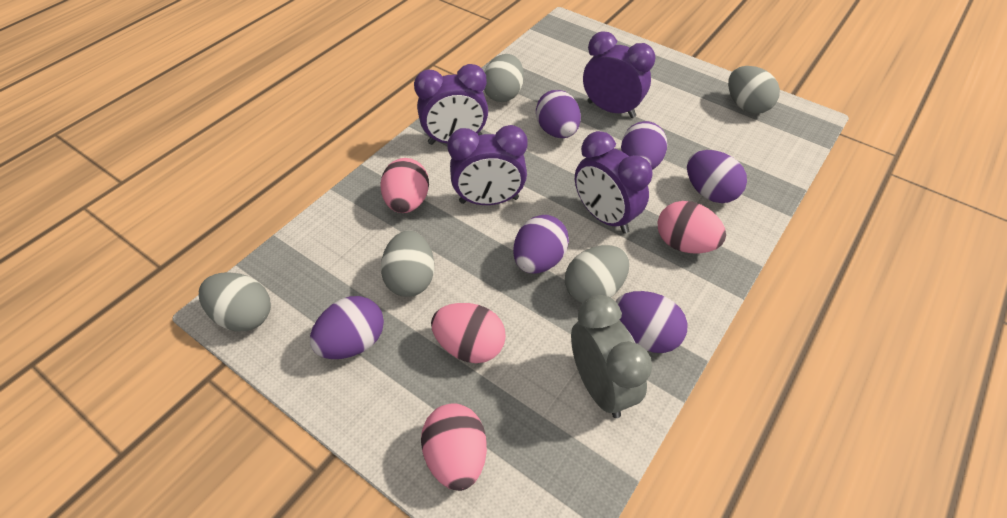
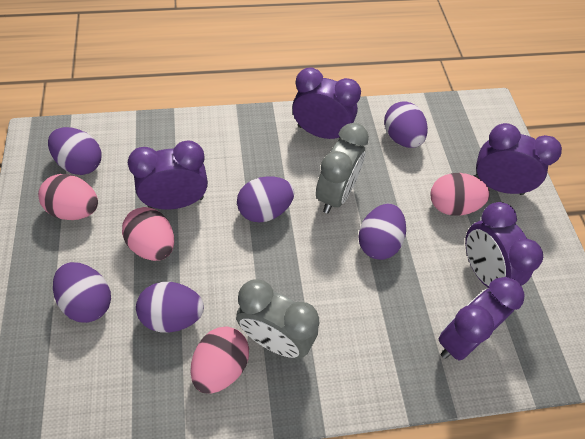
grey clock: 1 -> 2
grey egg: 5 -> 0
purple clock: 4 -> 5

